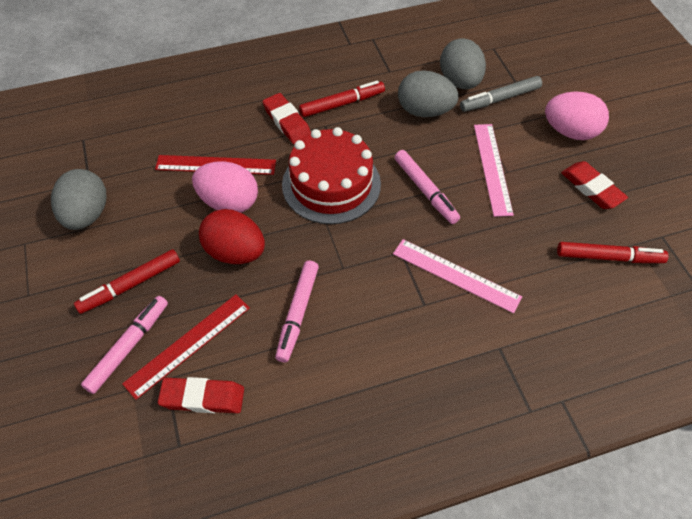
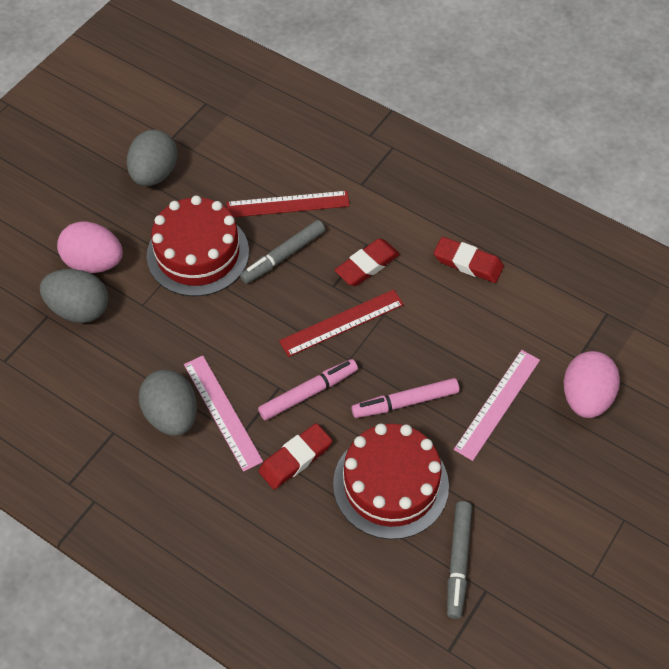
grey marker: 1 -> 2
pink marker: 3 -> 2
red cake: 1 -> 2
red egg: 1 -> 0
red marker: 3 -> 0

